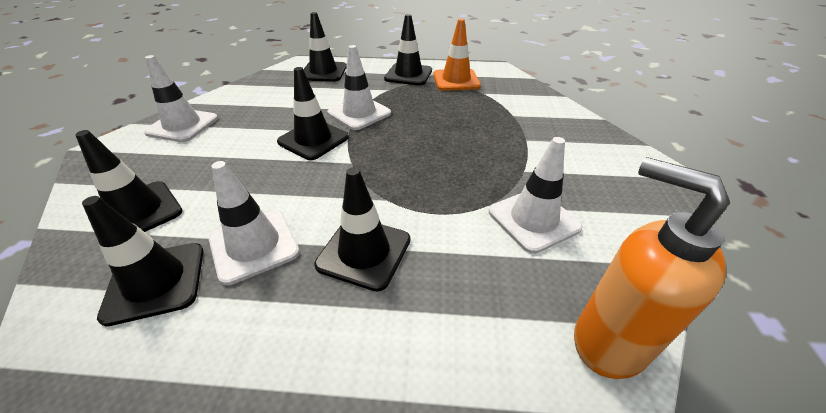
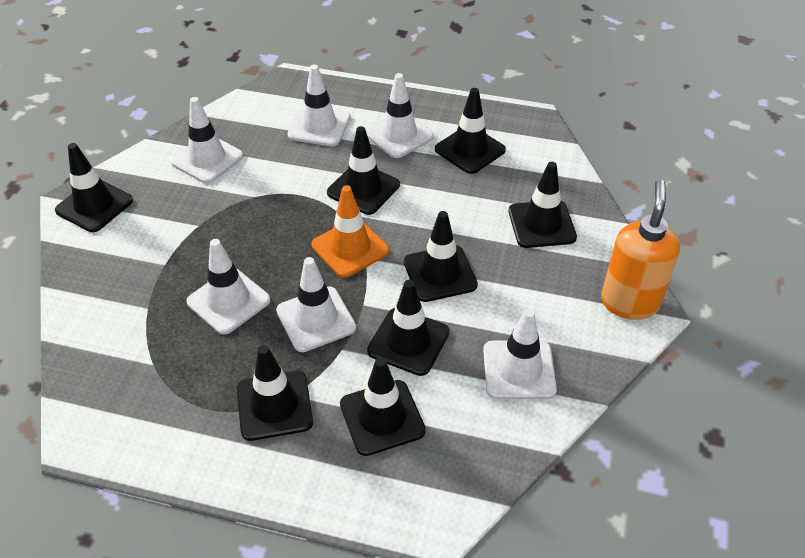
black traffic cone: 6 -> 8
white traffic cone: 4 -> 6

